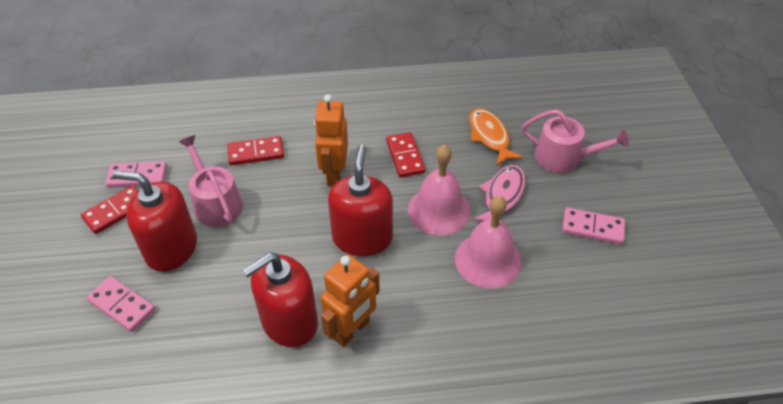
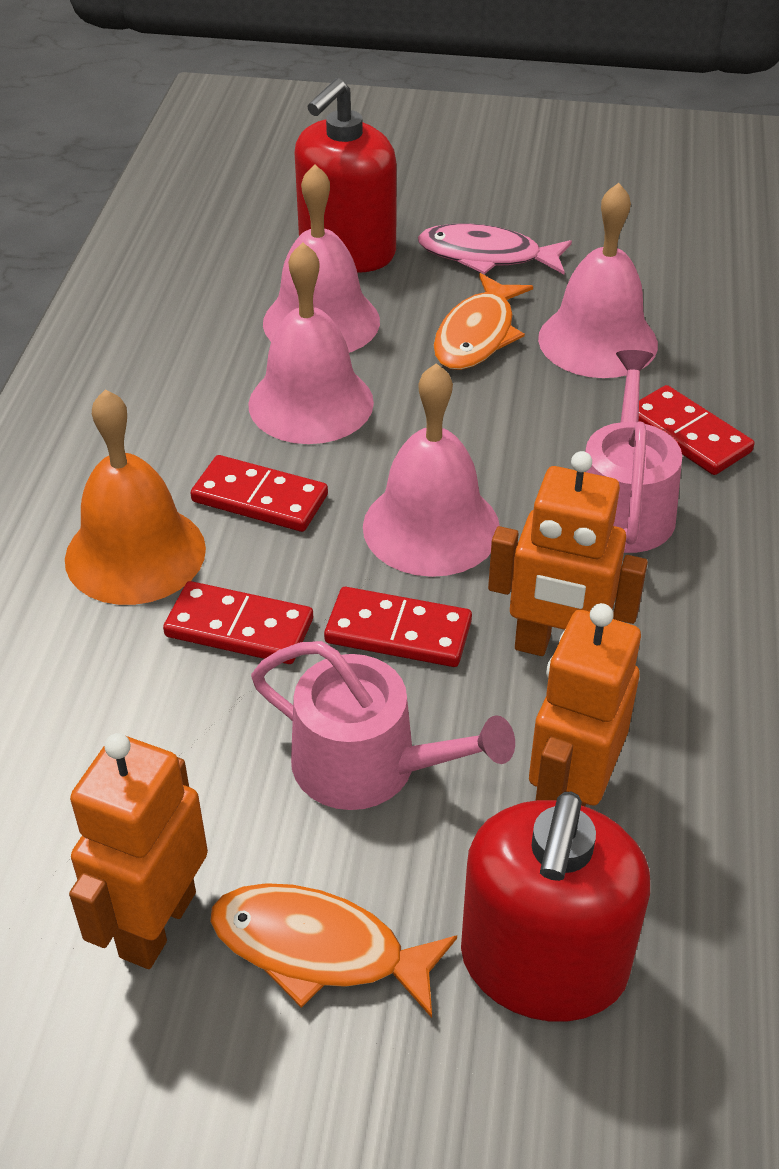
orange bell: 0 -> 1
orange fish: 1 -> 2
orange robot: 2 -> 3
pink bell: 2 -> 4
pink domino: 3 -> 0
red domino: 3 -> 4
red soap dispenser: 3 -> 2

